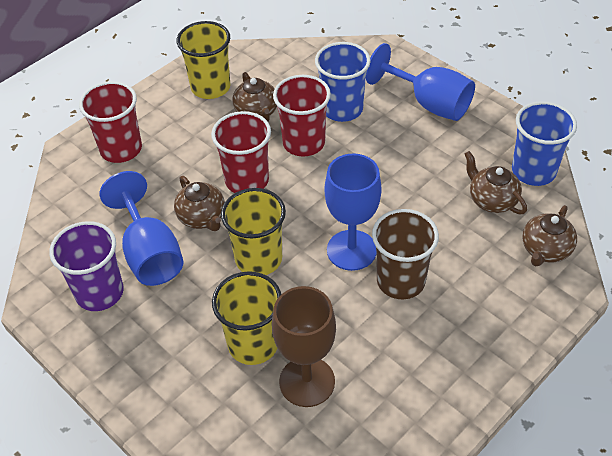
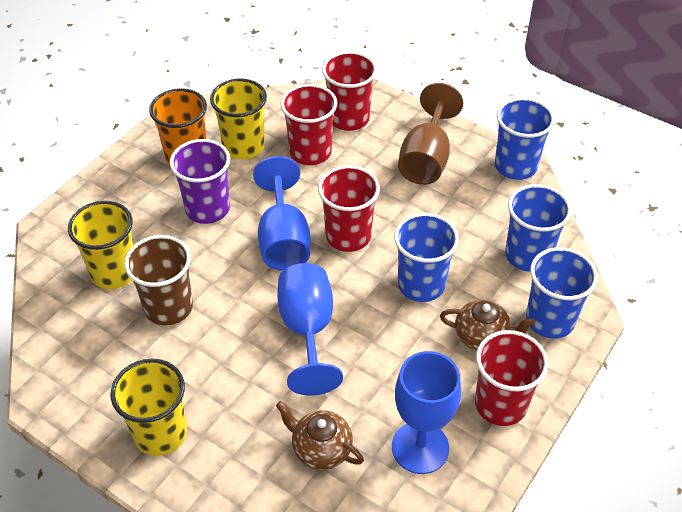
blue cup: 2 -> 4
brown teapot: 4 -> 2
orange cup: 0 -> 1
red cup: 3 -> 4

